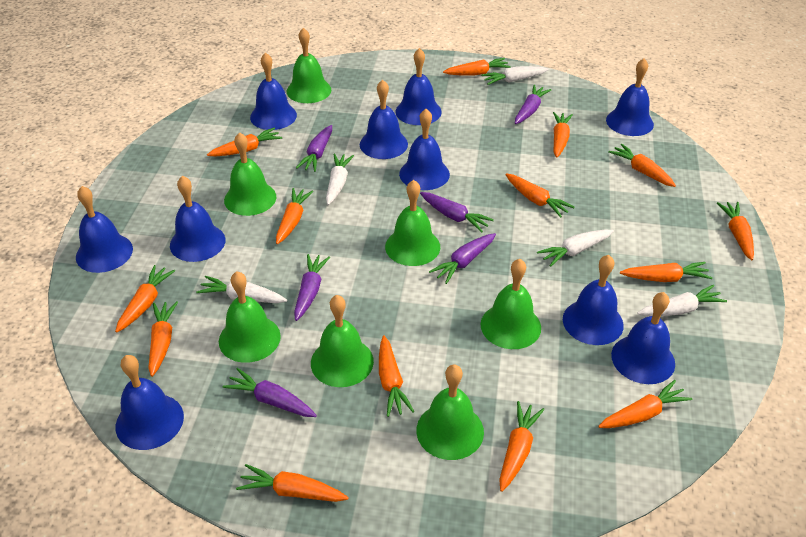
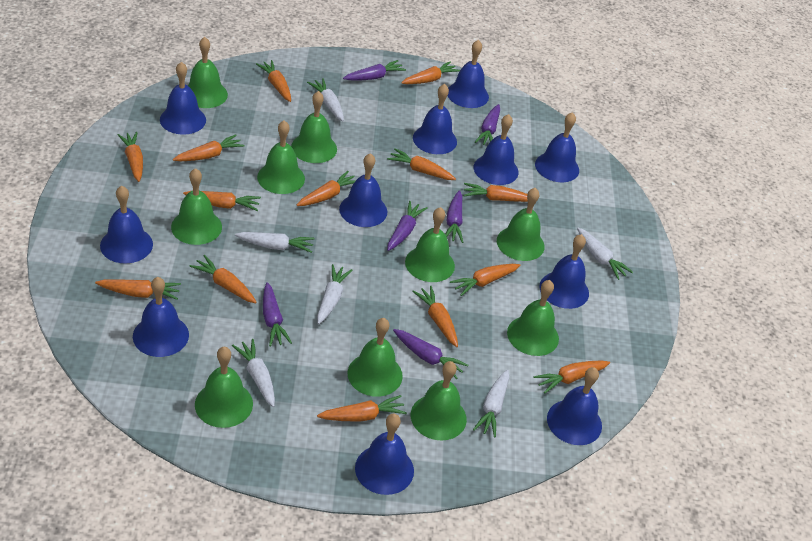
blue bell: 10 -> 11
green bell: 7 -> 10
white carrot: 5 -> 6

